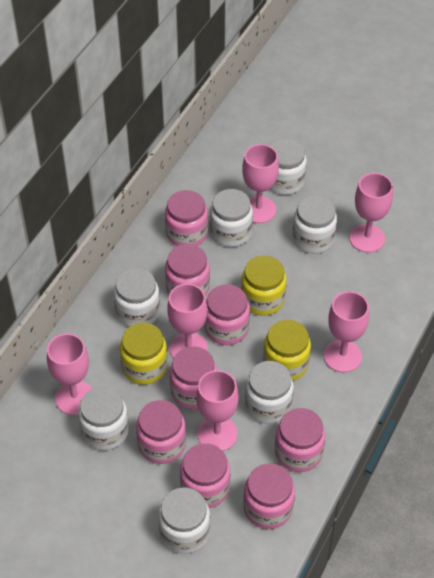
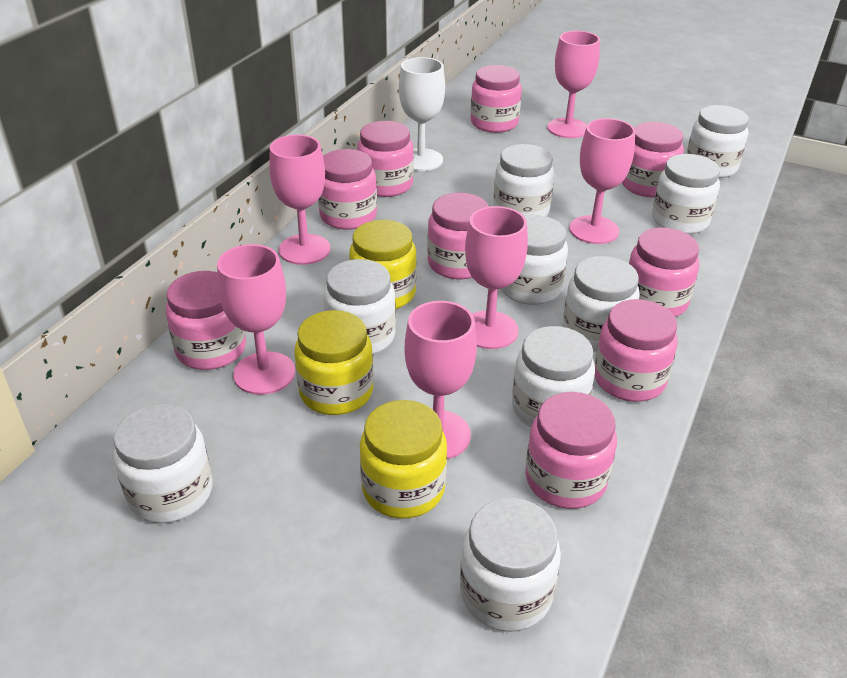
pink jar: 8 -> 9
white goblet: 0 -> 1
white jar: 7 -> 9

